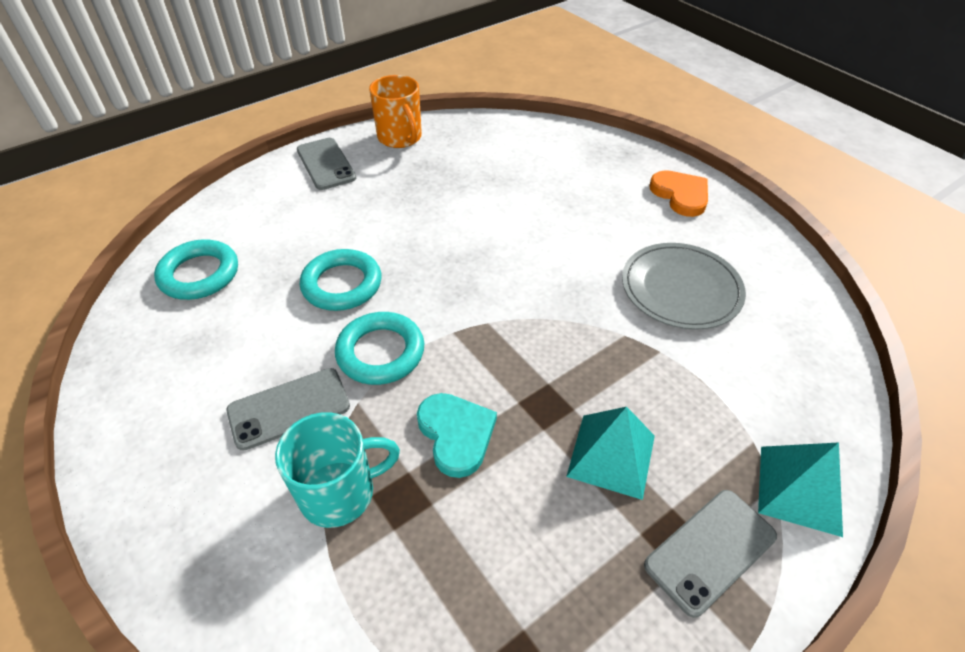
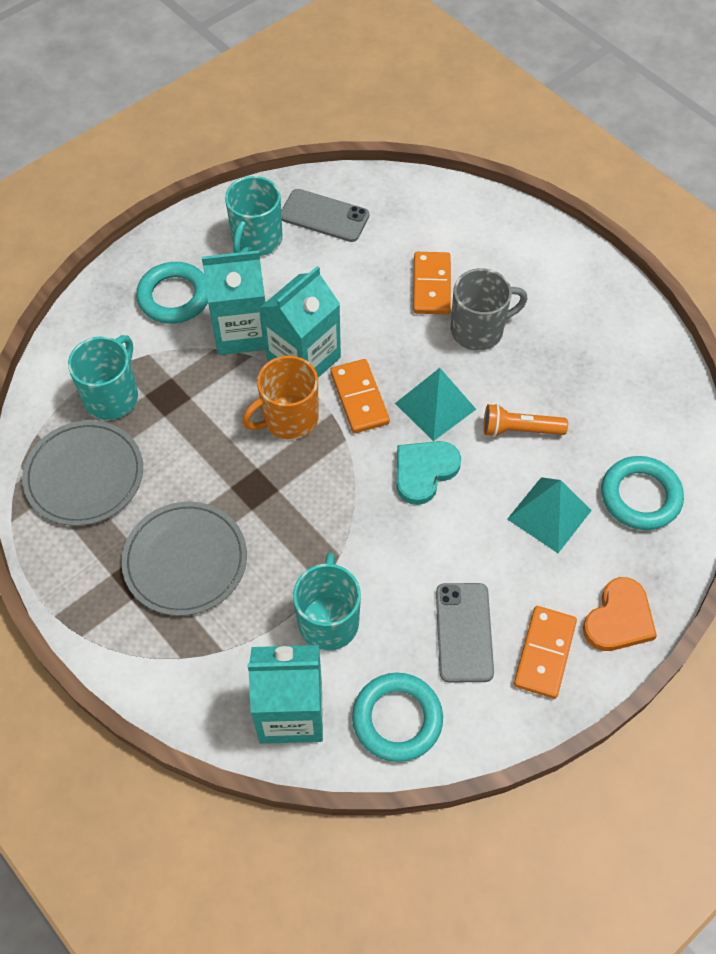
grey mug: 0 -> 1
grey phone: 3 -> 2
grey plate: 1 -> 2
orange domino: 0 -> 3
orange flashlight: 0 -> 1
turquoise carton: 0 -> 3
turquoise mug: 1 -> 3

